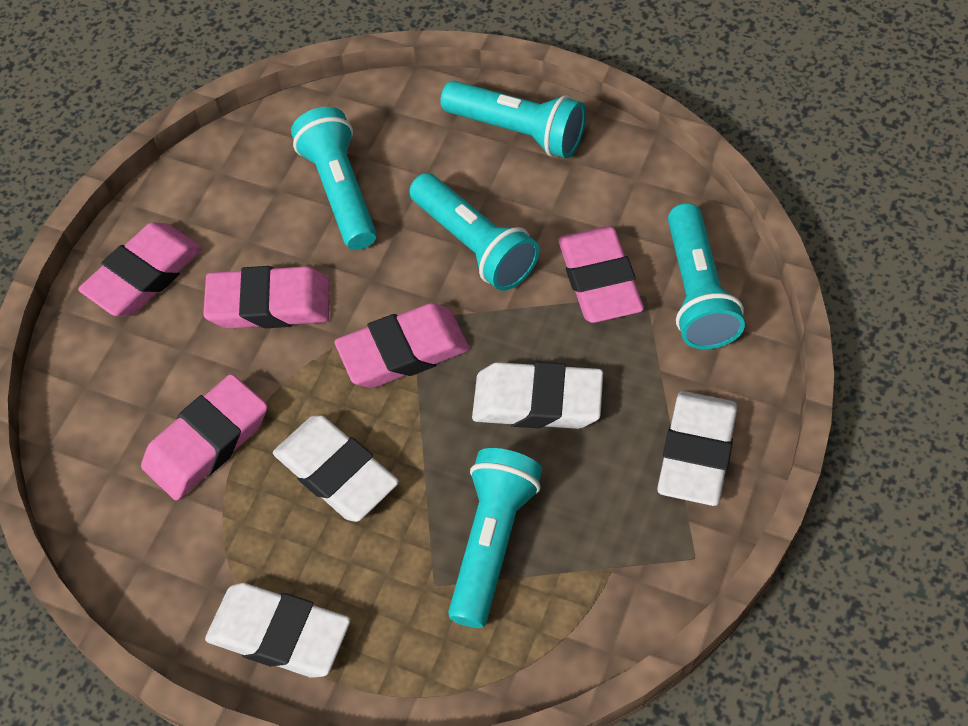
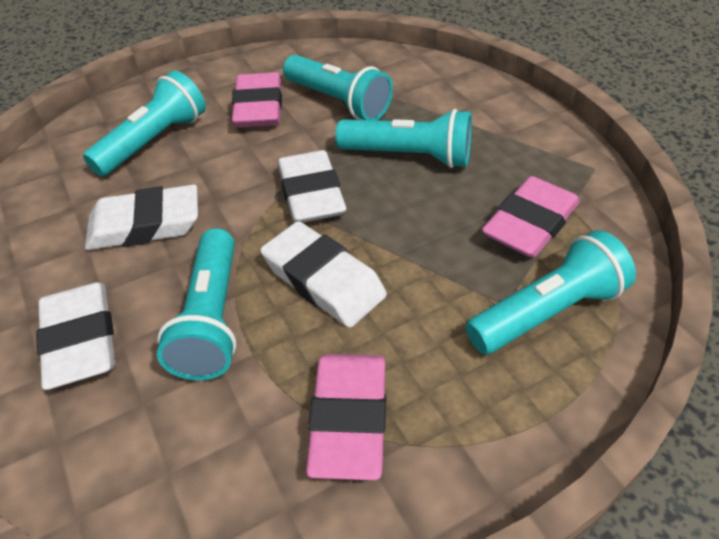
pink eraser: 5 -> 3

